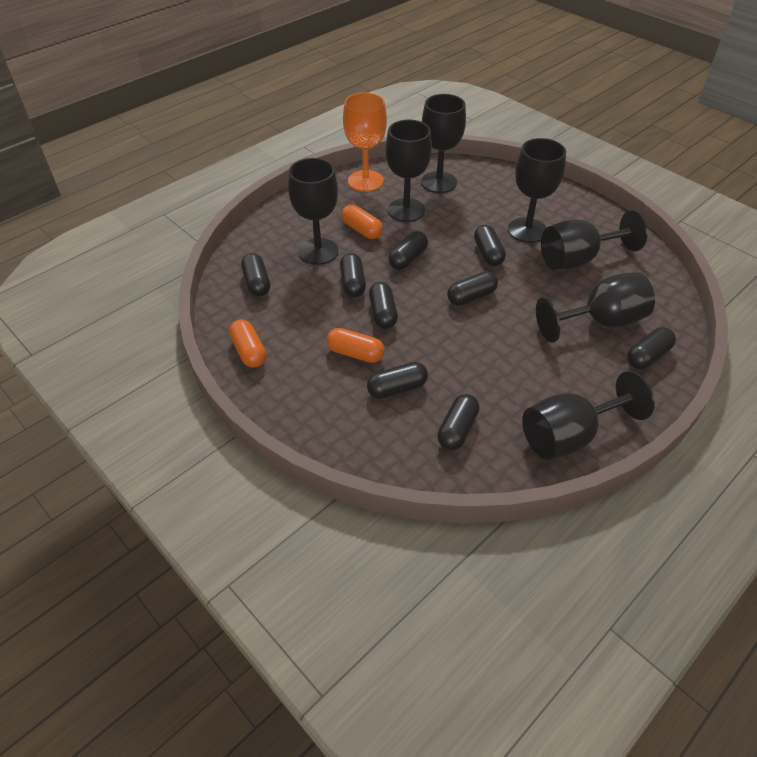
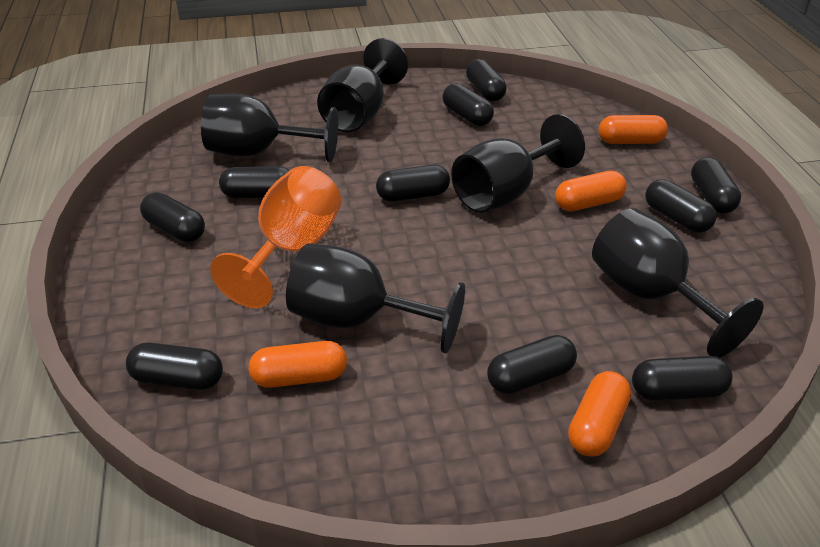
black capsule: 9 -> 10
black goblet: 7 -> 5
orange capsule: 3 -> 4

